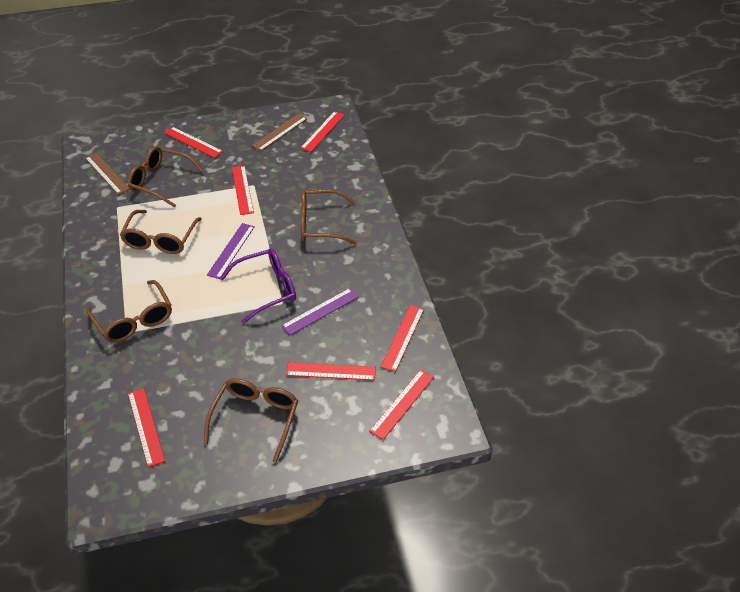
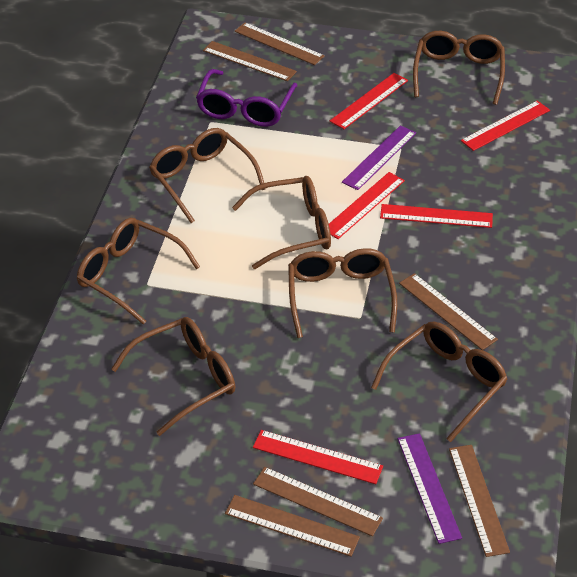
brown glasses: 5 -> 7
brown ruler: 2 -> 6
red ruler: 7 -> 5

